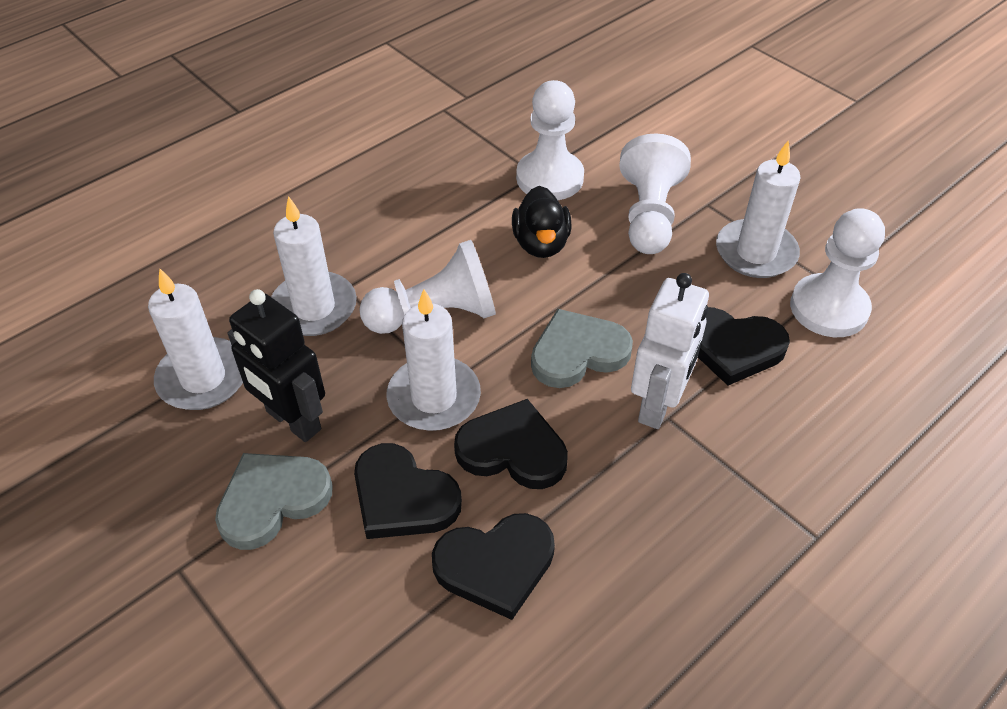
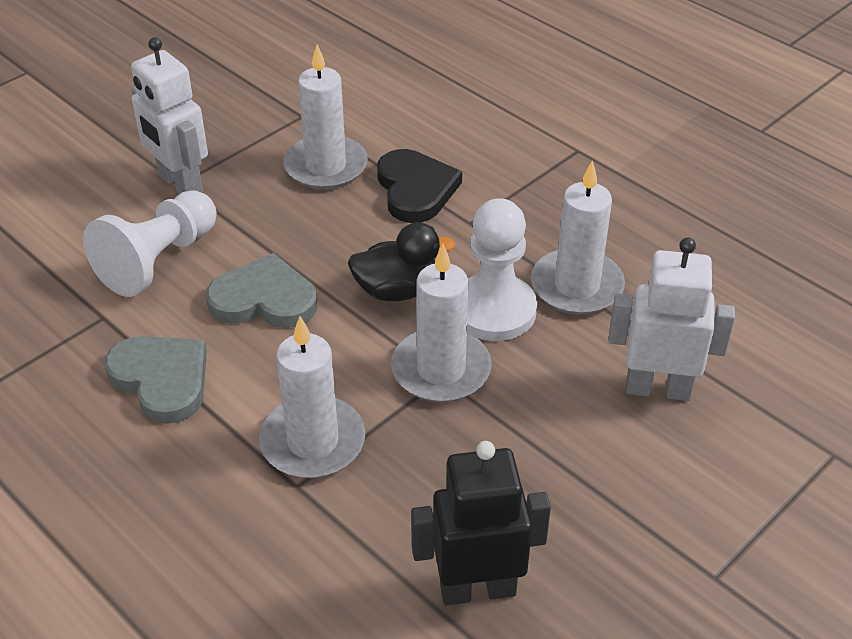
black heart: 4 -> 1
white pawn: 4 -> 2
white robot: 1 -> 2

